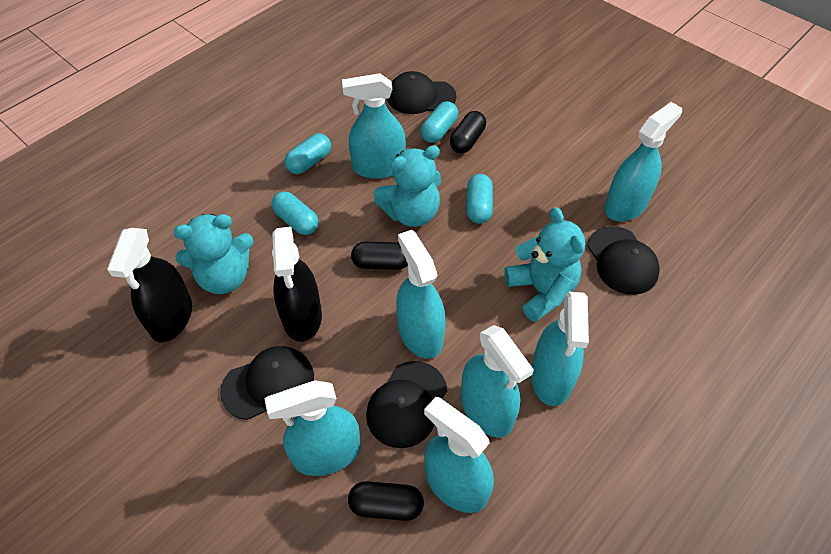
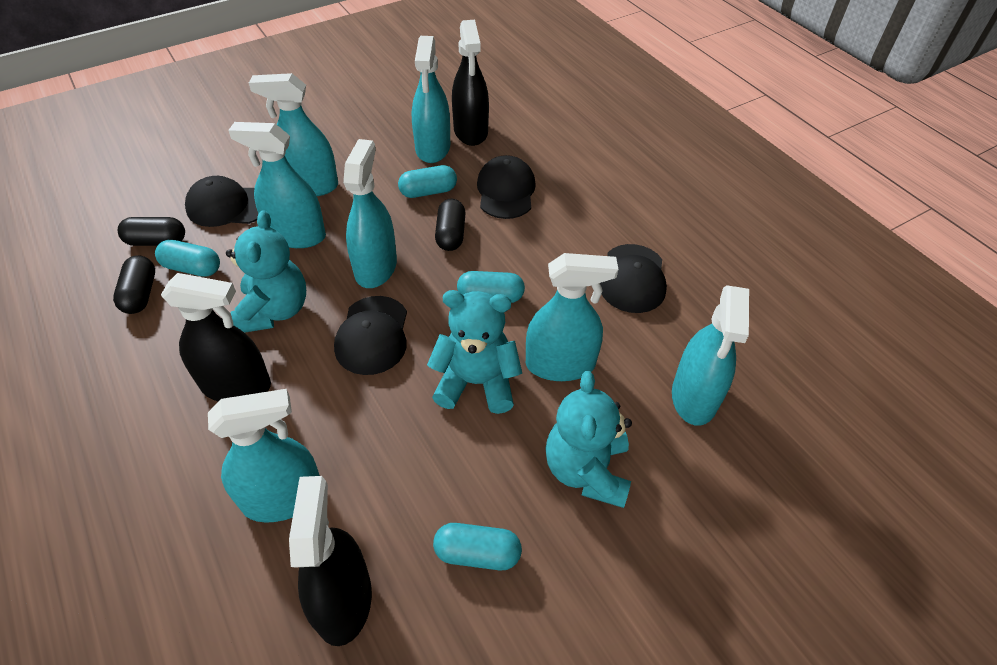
black spray bottle: 2 -> 3

